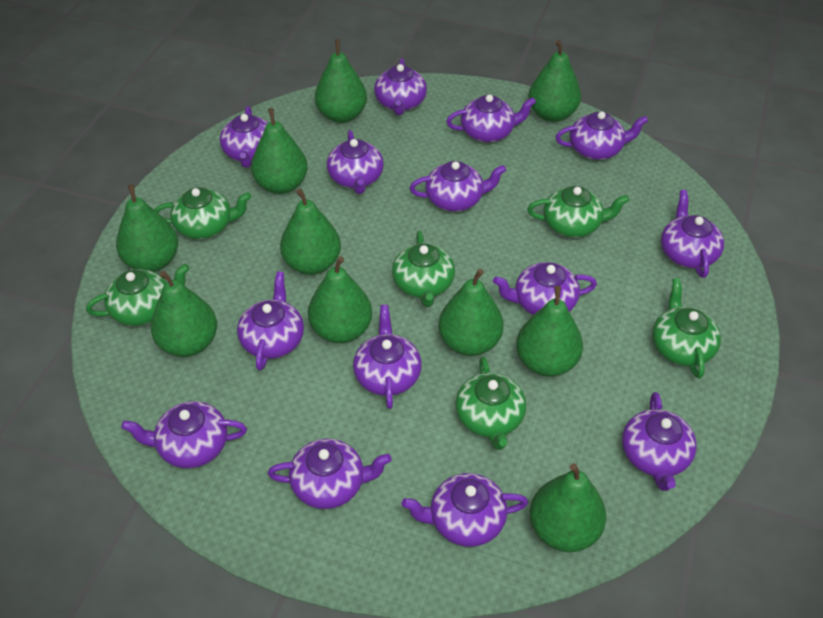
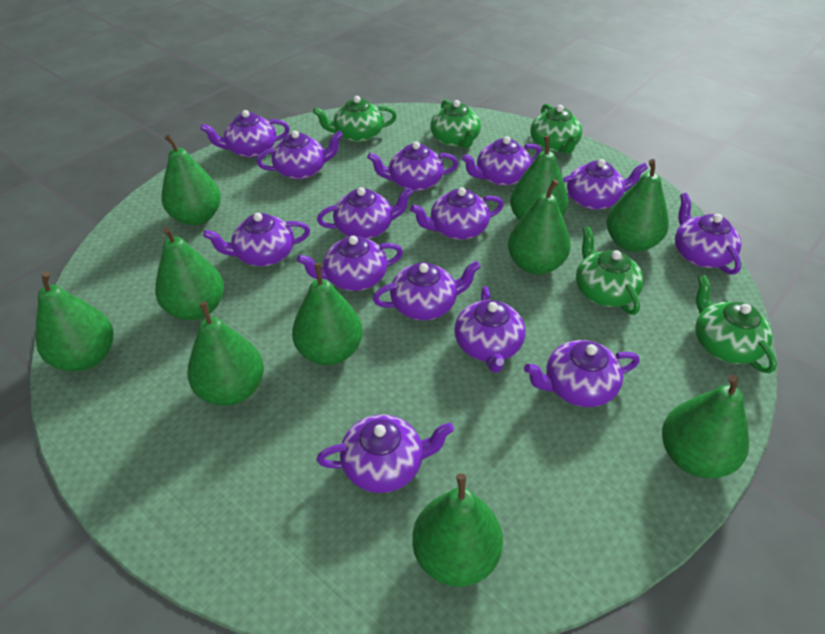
green teapot: 6 -> 5

